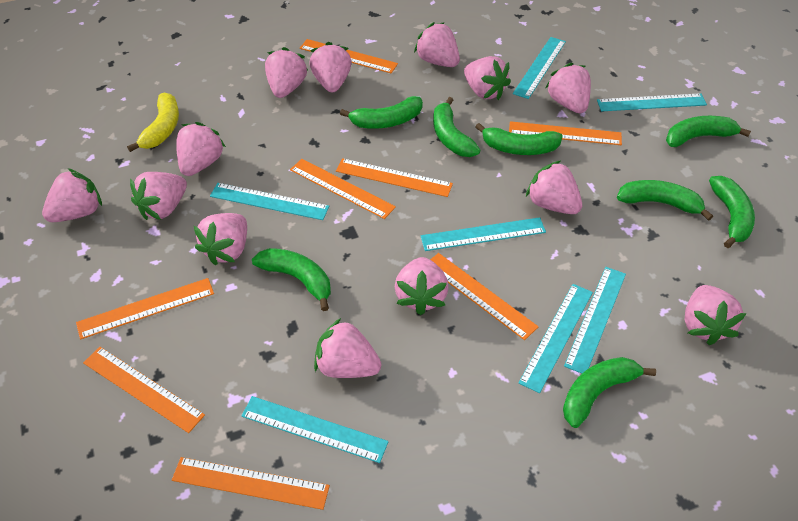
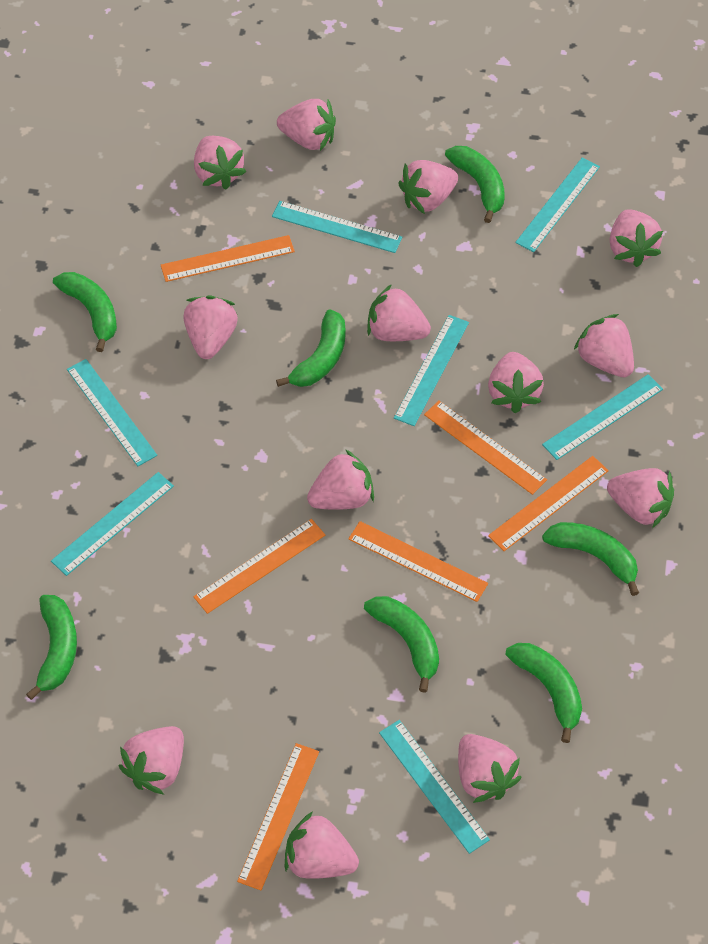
green banana: 8 -> 7
orange ruler: 8 -> 6
yellow banana: 1 -> 0

